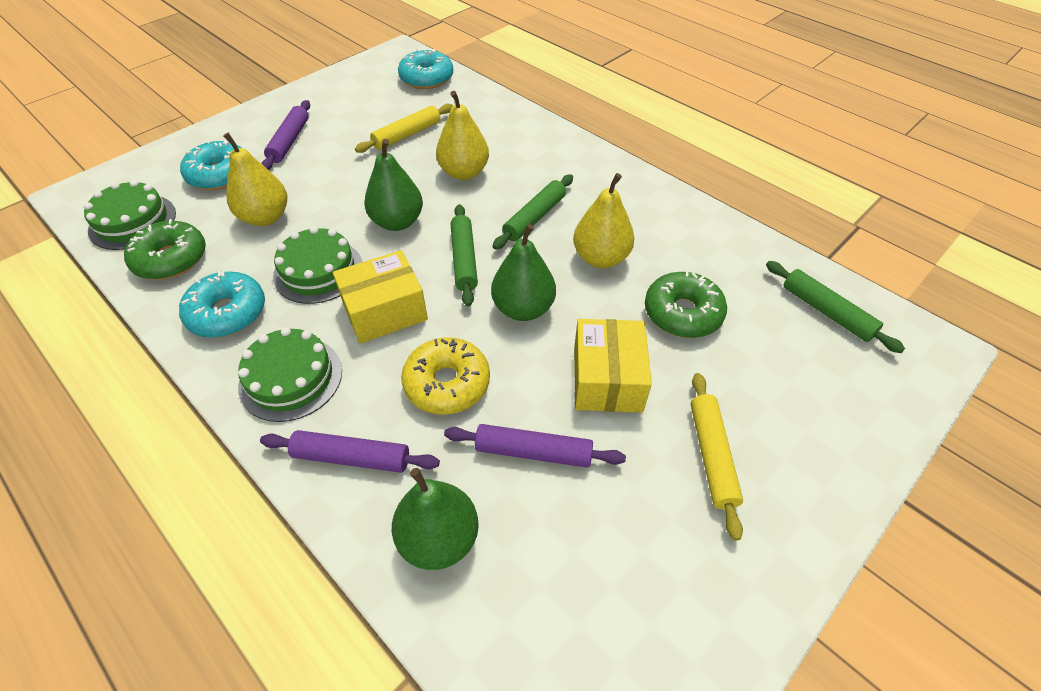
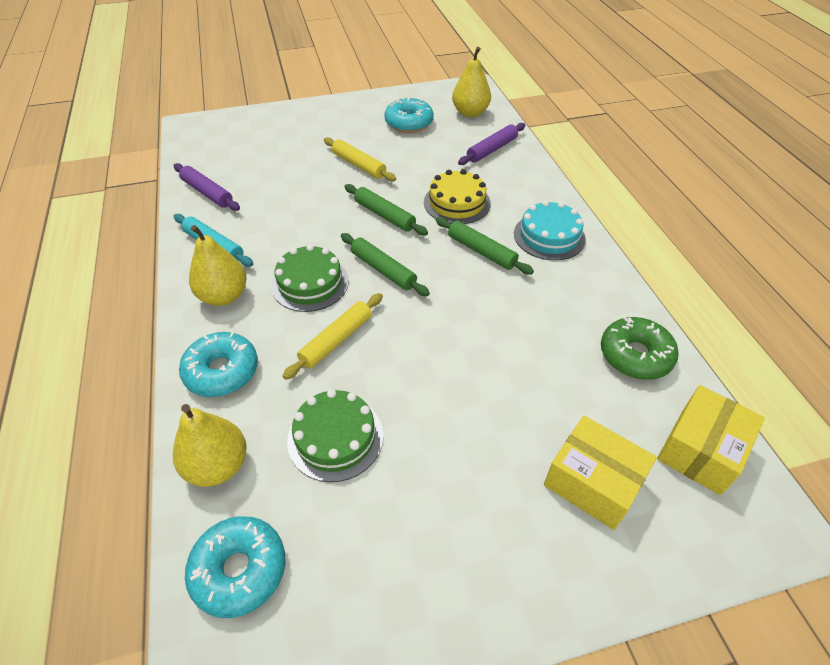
green cake: 3 -> 2
green donut: 2 -> 1
green pear: 3 -> 0
purple rolling pin: 3 -> 2
turquoise cake: 0 -> 1
turquoise rolling pin: 0 -> 1
yellow cake: 0 -> 1
yellow donut: 1 -> 0

